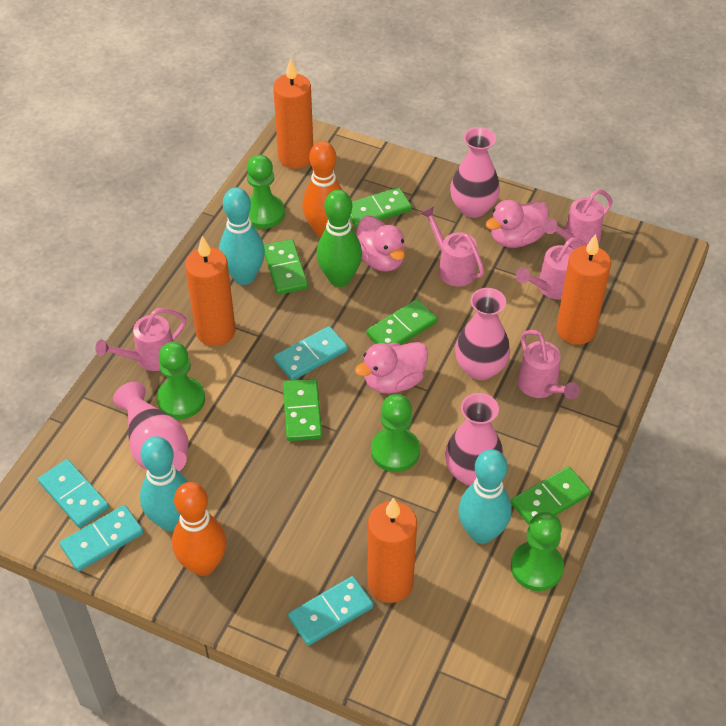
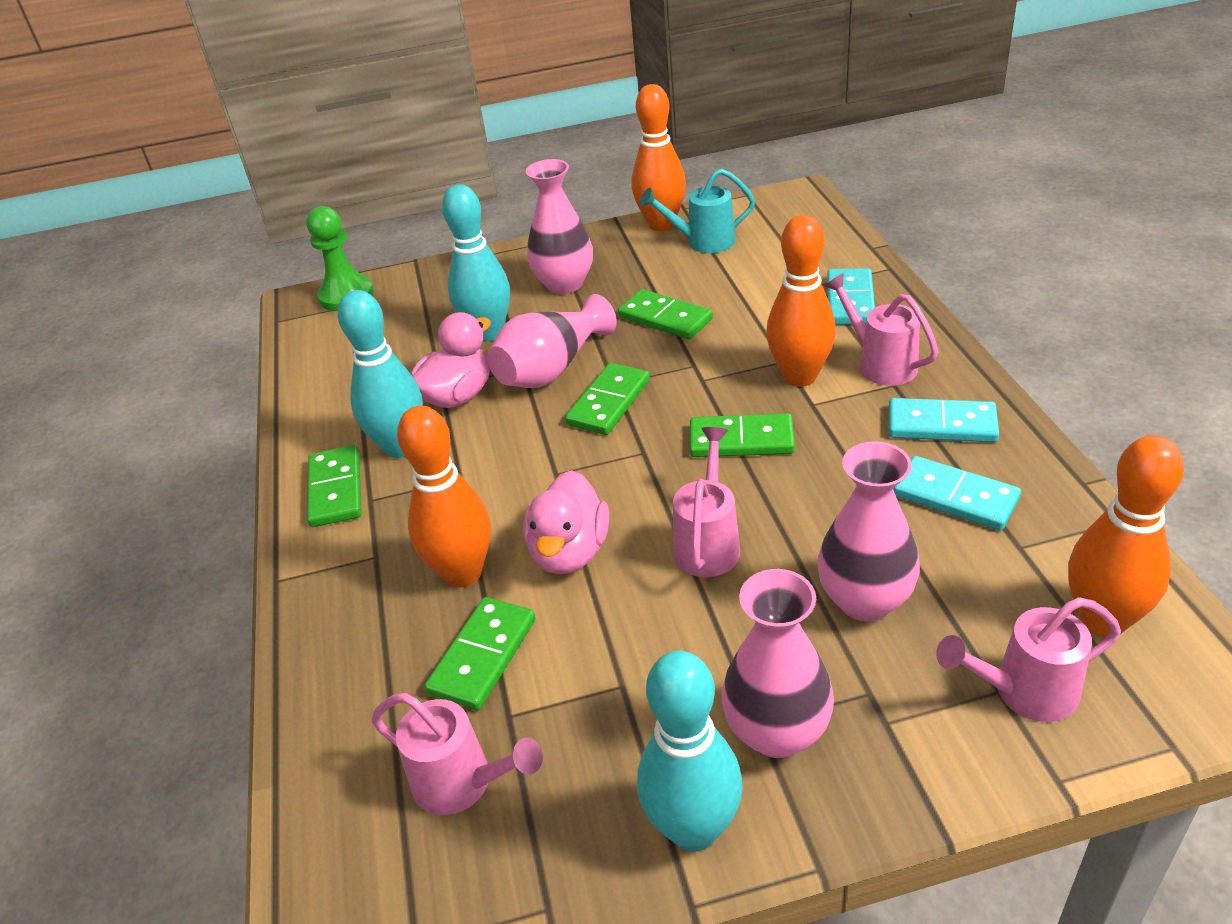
green bowling pin: 1 -> 0
green pawn: 4 -> 1
orange bowling pin: 2 -> 4
orange candle: 4 -> 0
pink duck: 3 -> 2
pink watering can: 5 -> 4
turquoise domino: 4 -> 3
turquoise watering can: 0 -> 1

